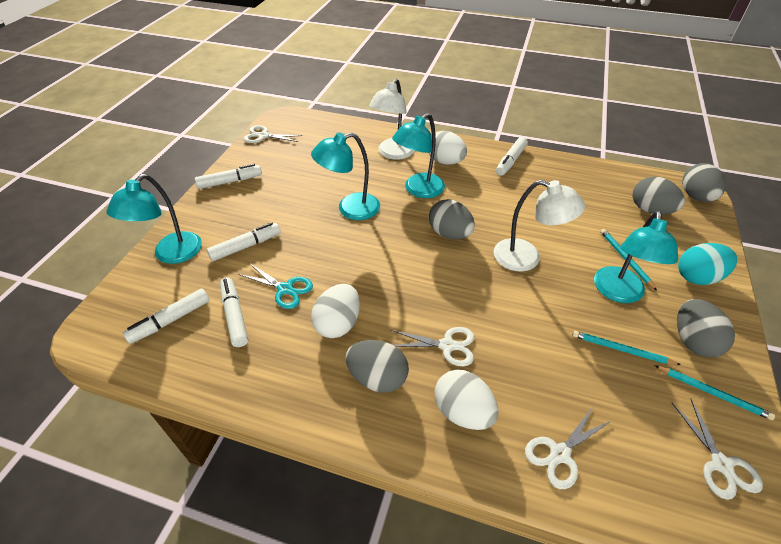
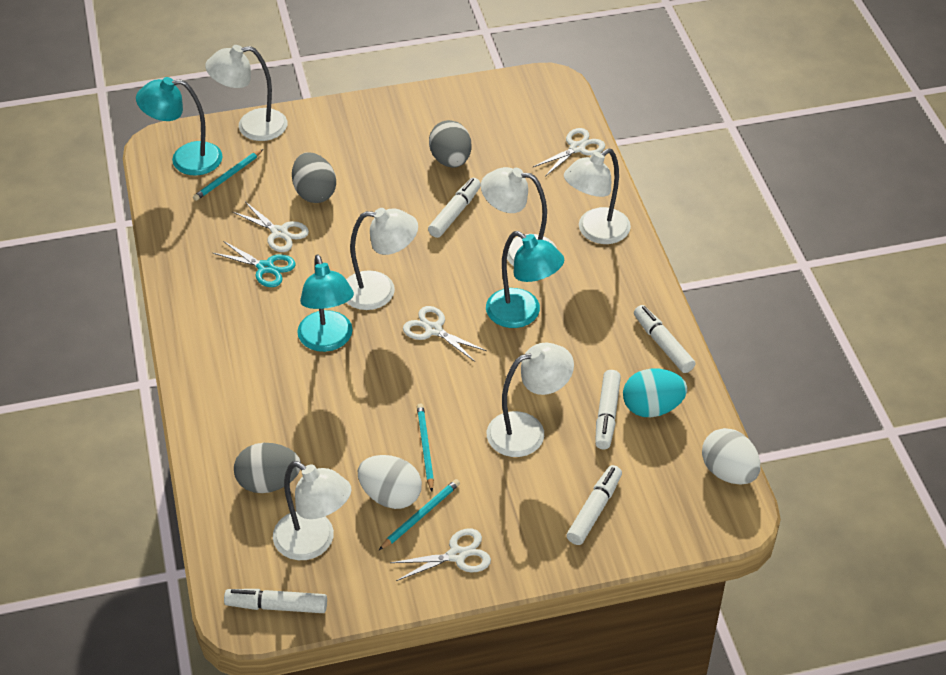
grey egg: 5 -> 3
turquoise lamp: 4 -> 3
white egg: 3 -> 2
white lamp: 2 -> 6

